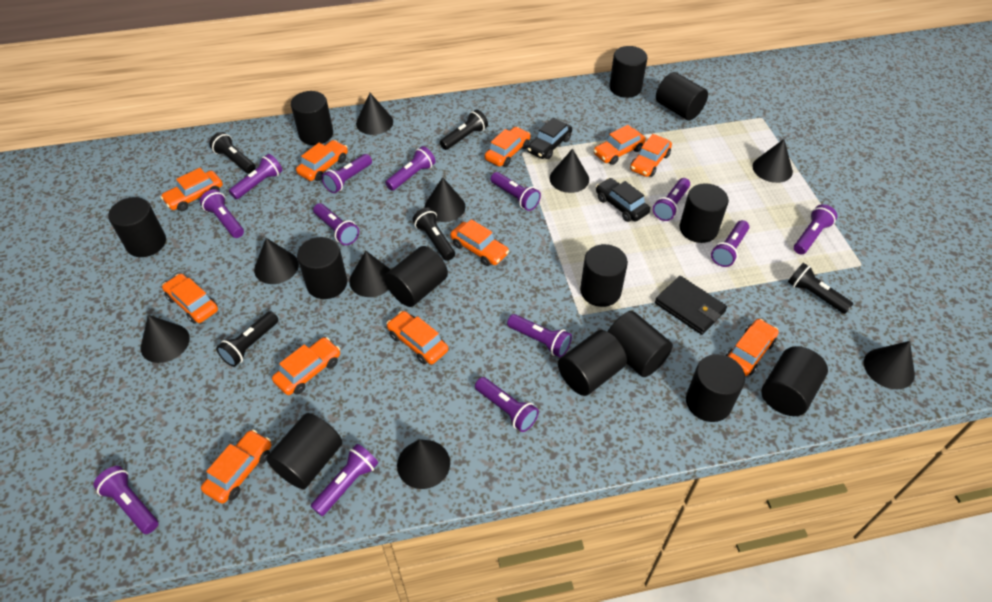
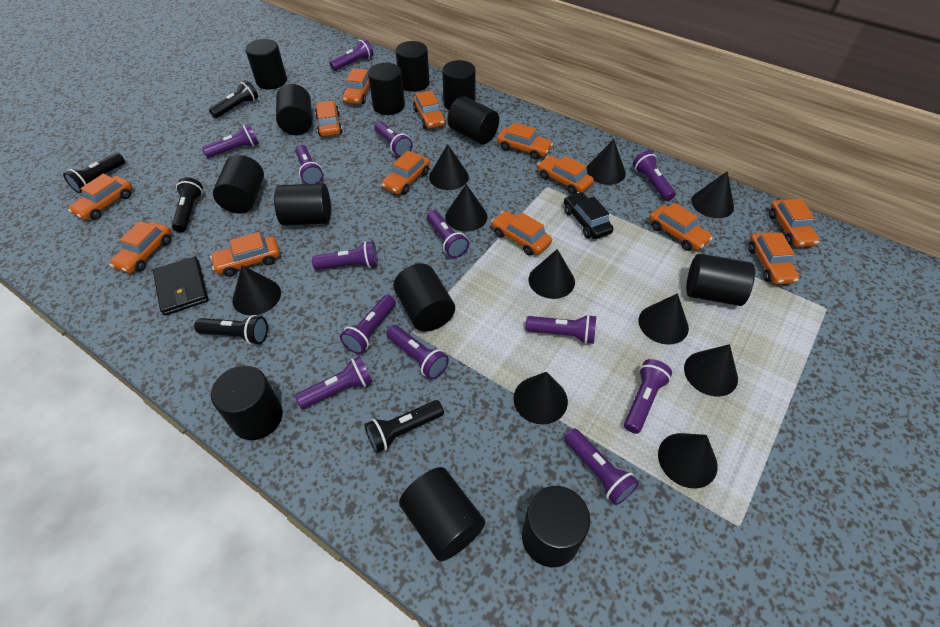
black car: 2 -> 1
black cone: 9 -> 10
orange car: 11 -> 13

